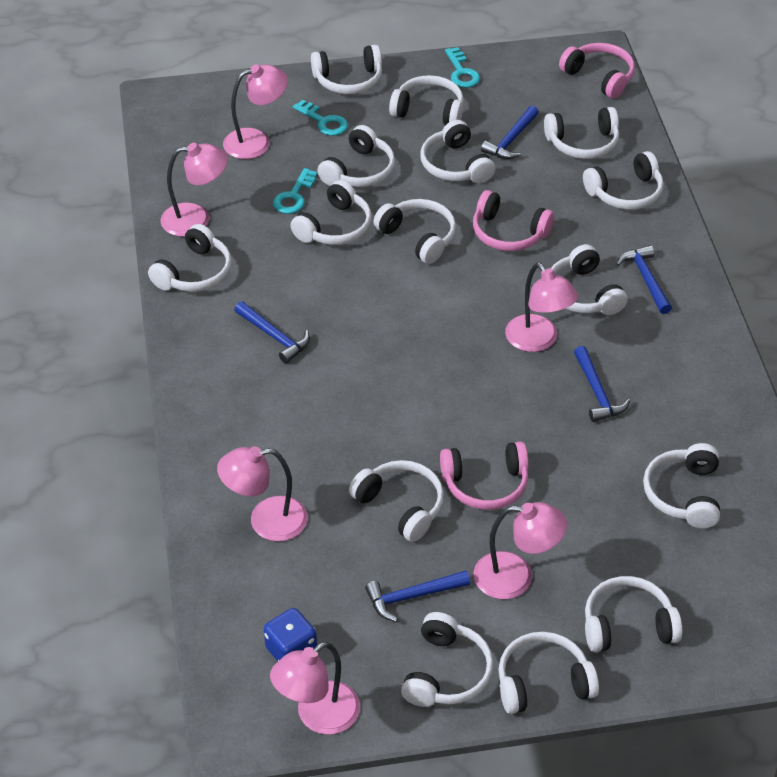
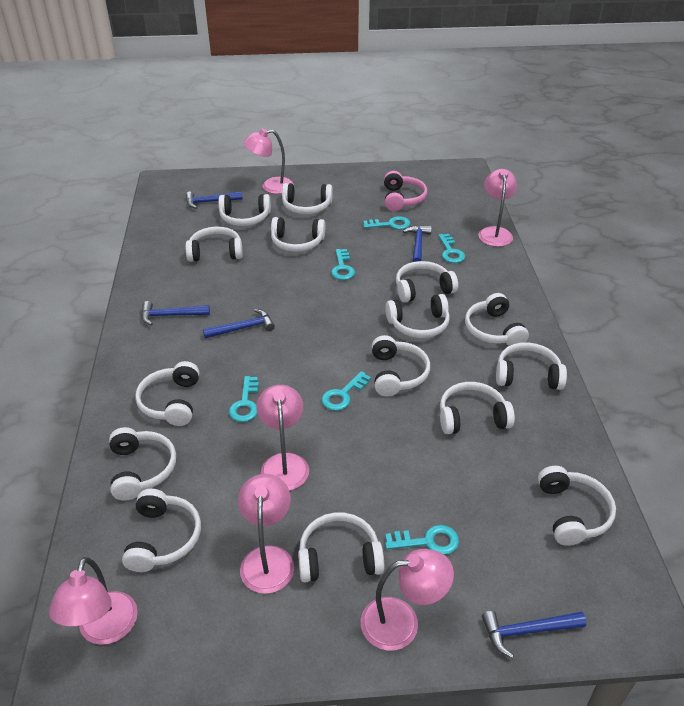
blue dice: 1 -> 0
pink headphones: 3 -> 1
turquoise key: 3 -> 6

